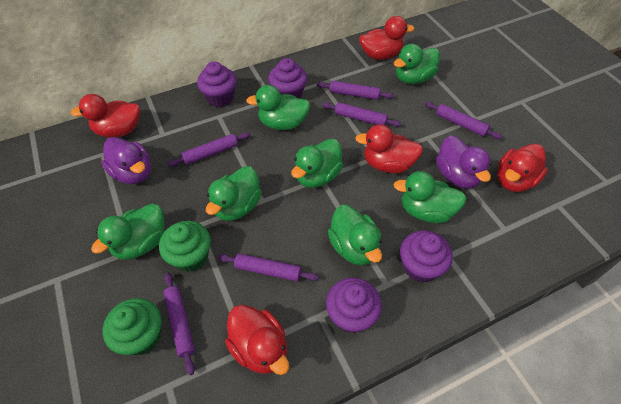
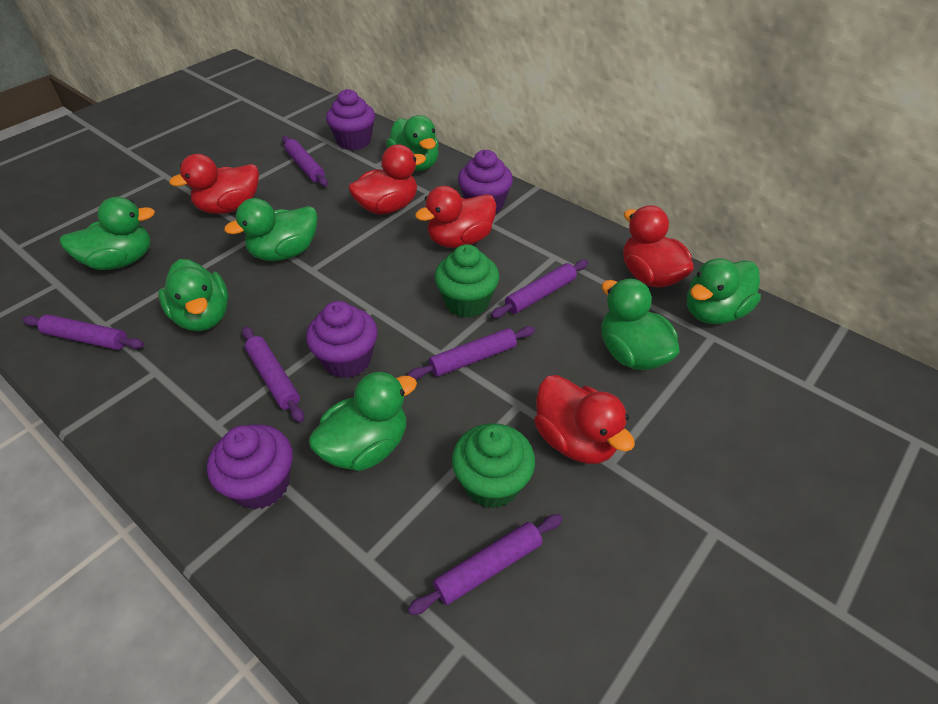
purple duck: 2 -> 0

